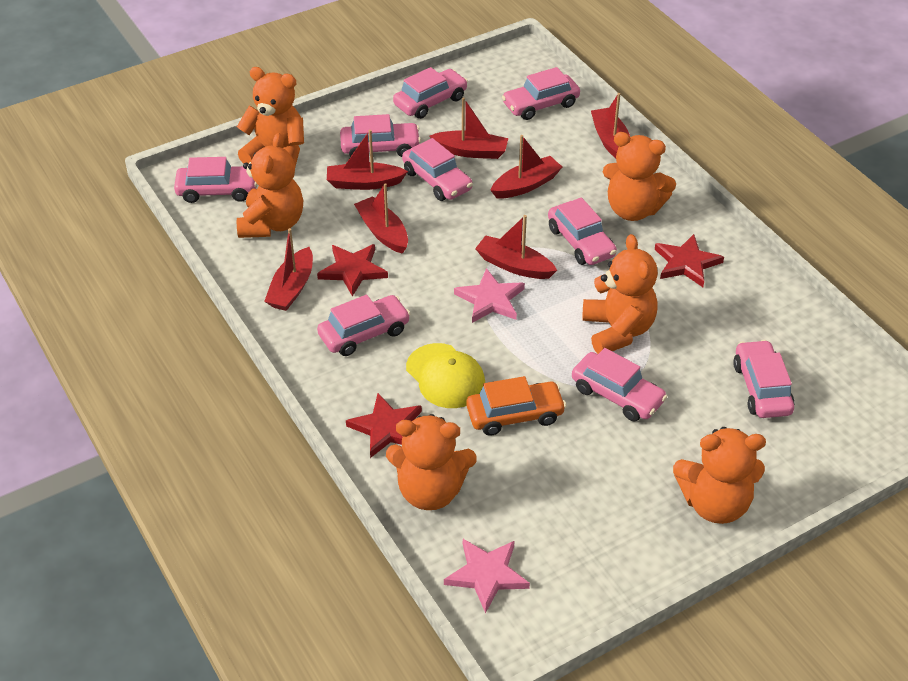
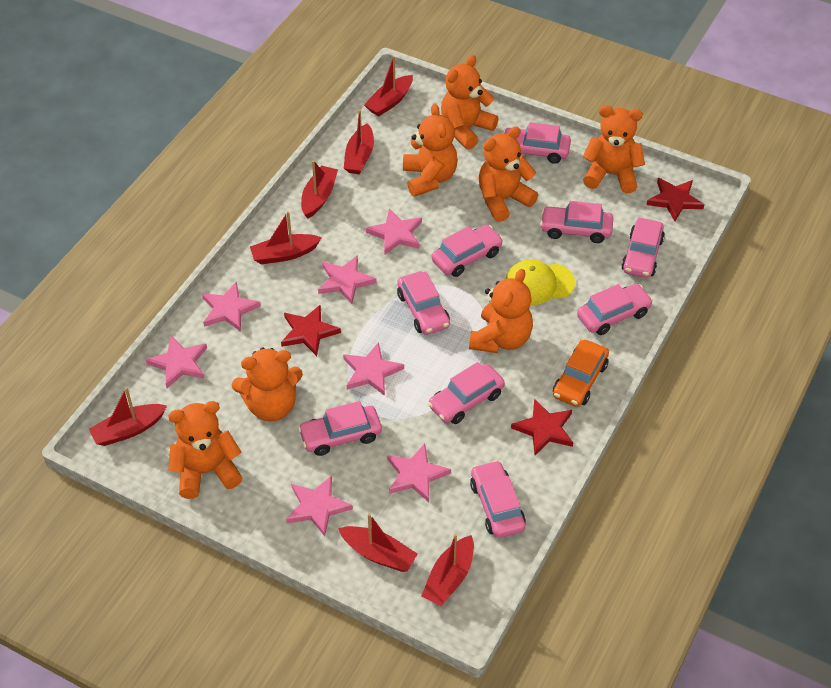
orange teddy bear: 6 -> 7
pink star: 2 -> 7

